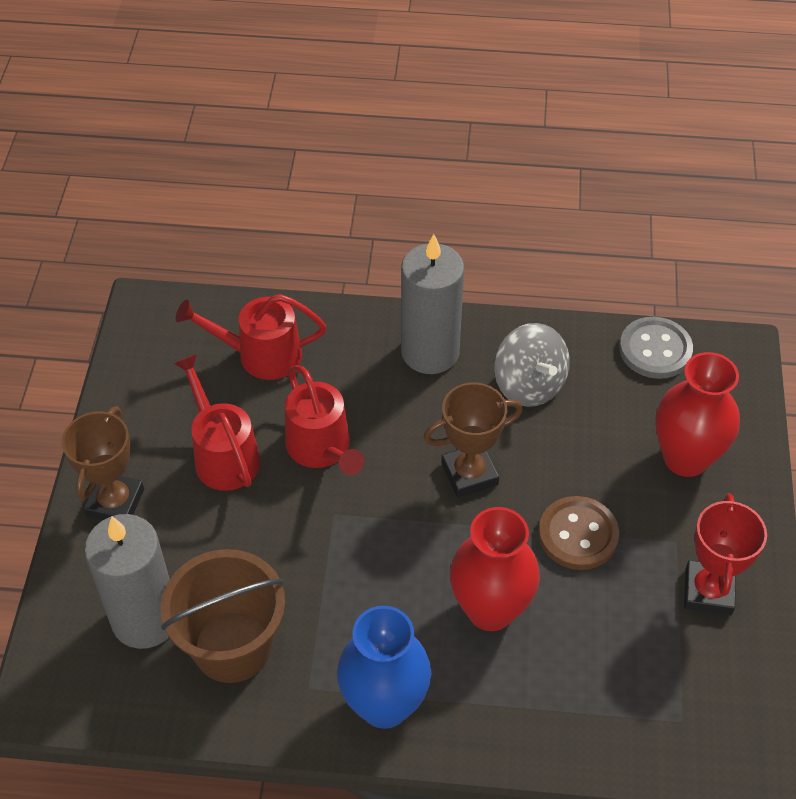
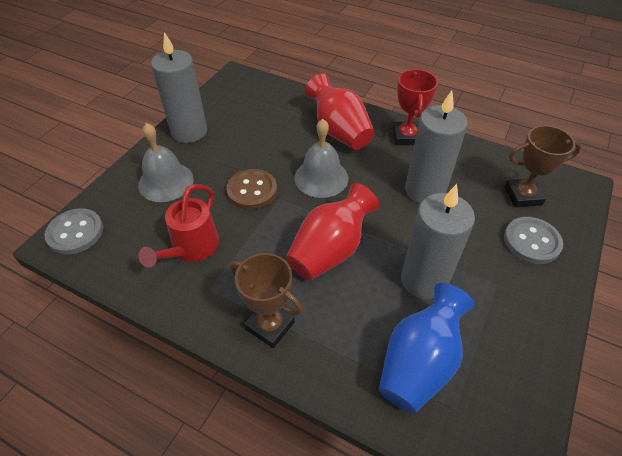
brown bucket: 1 -> 0
grey bell: 0 -> 2
grey button: 1 -> 2
grey candle: 2 -> 3
grey spinning top: 1 -> 0
red watering can: 3 -> 1

